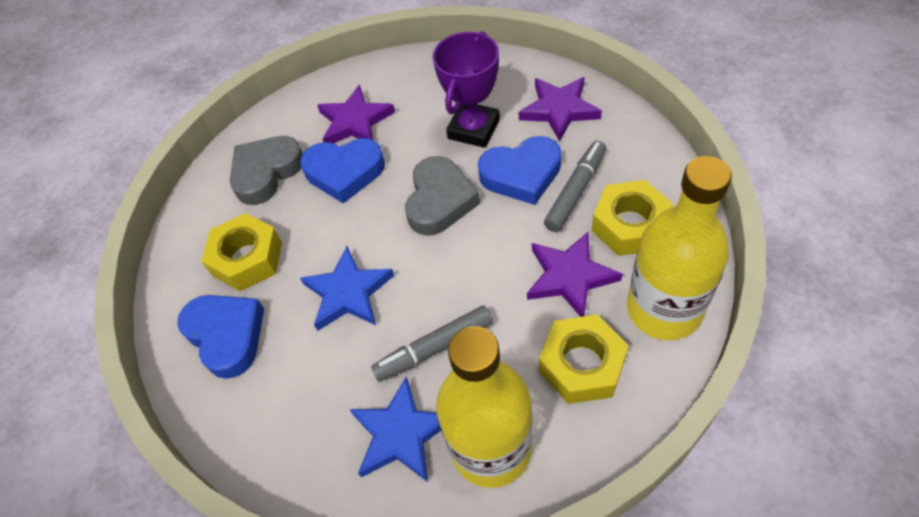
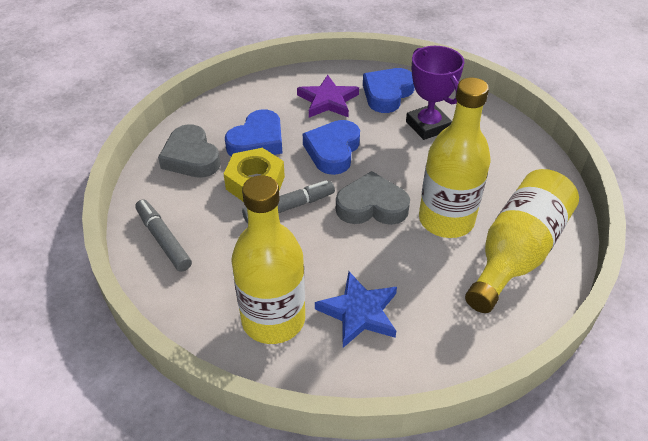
blue star: 2 -> 1
purple star: 3 -> 1
yellow bottle: 2 -> 3
yellow nut: 3 -> 1

